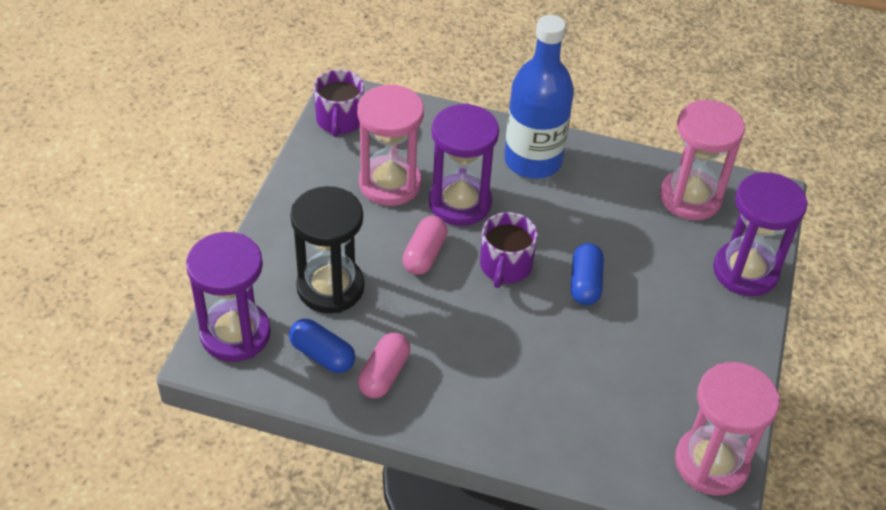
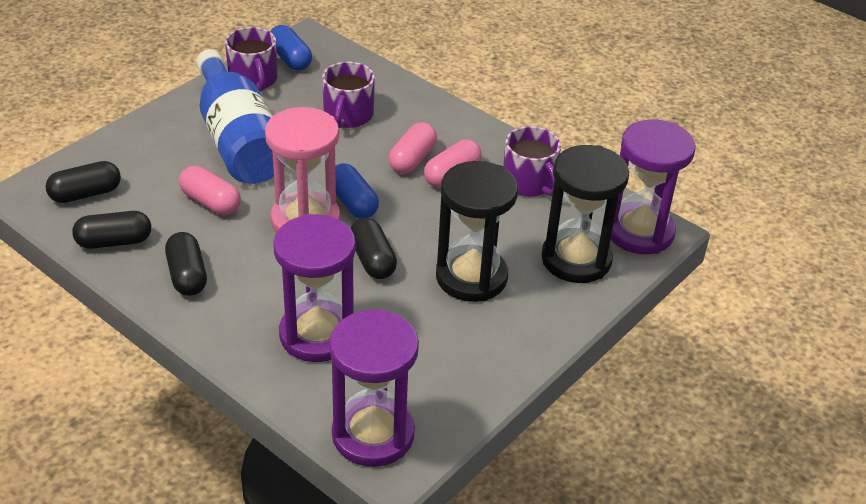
black capsule: 0 -> 4
black hourglass: 1 -> 2
pink capsule: 2 -> 3
pink hourglass: 3 -> 1
purple mug: 2 -> 3

